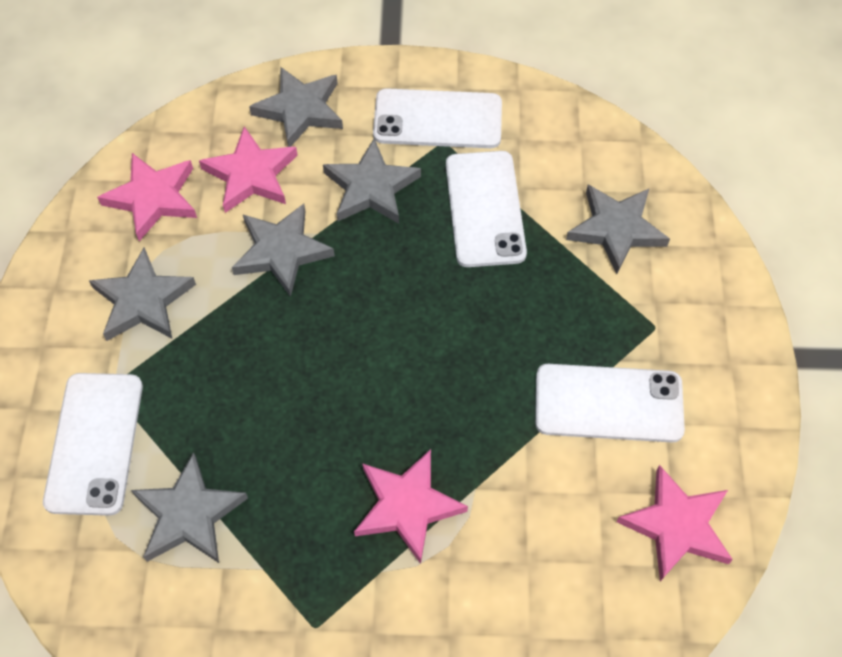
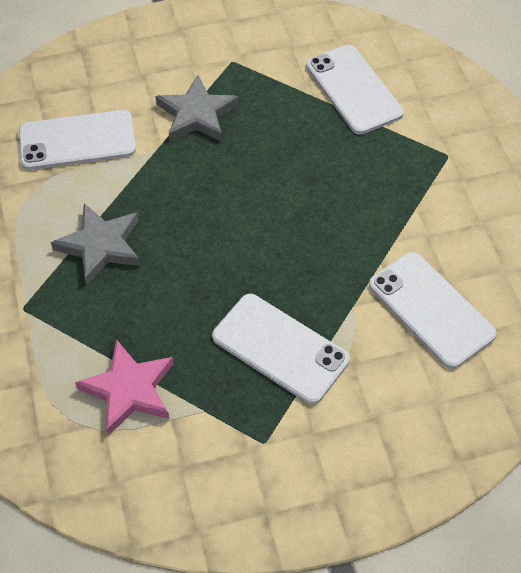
grey star: 6 -> 2
pink star: 4 -> 1

